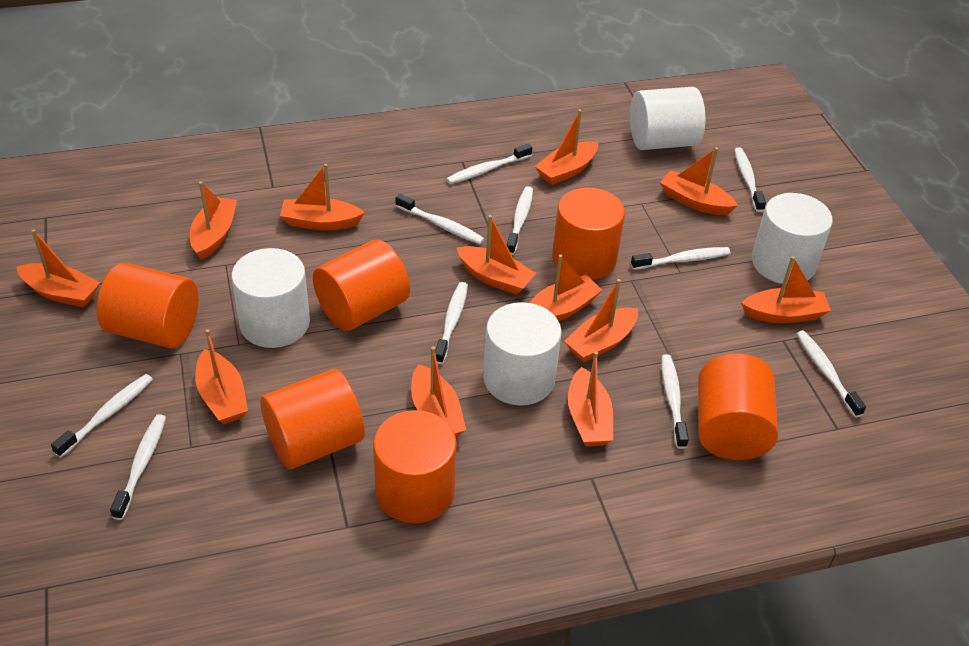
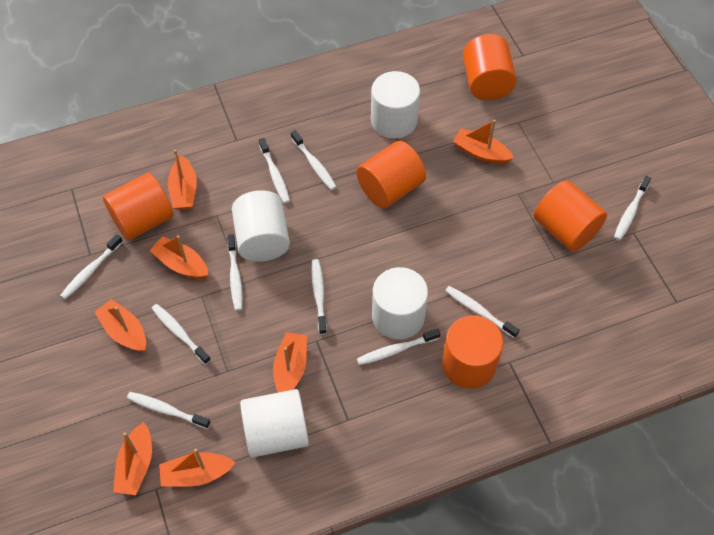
orange boat: 12 -> 7
orange cylinder: 6 -> 5

